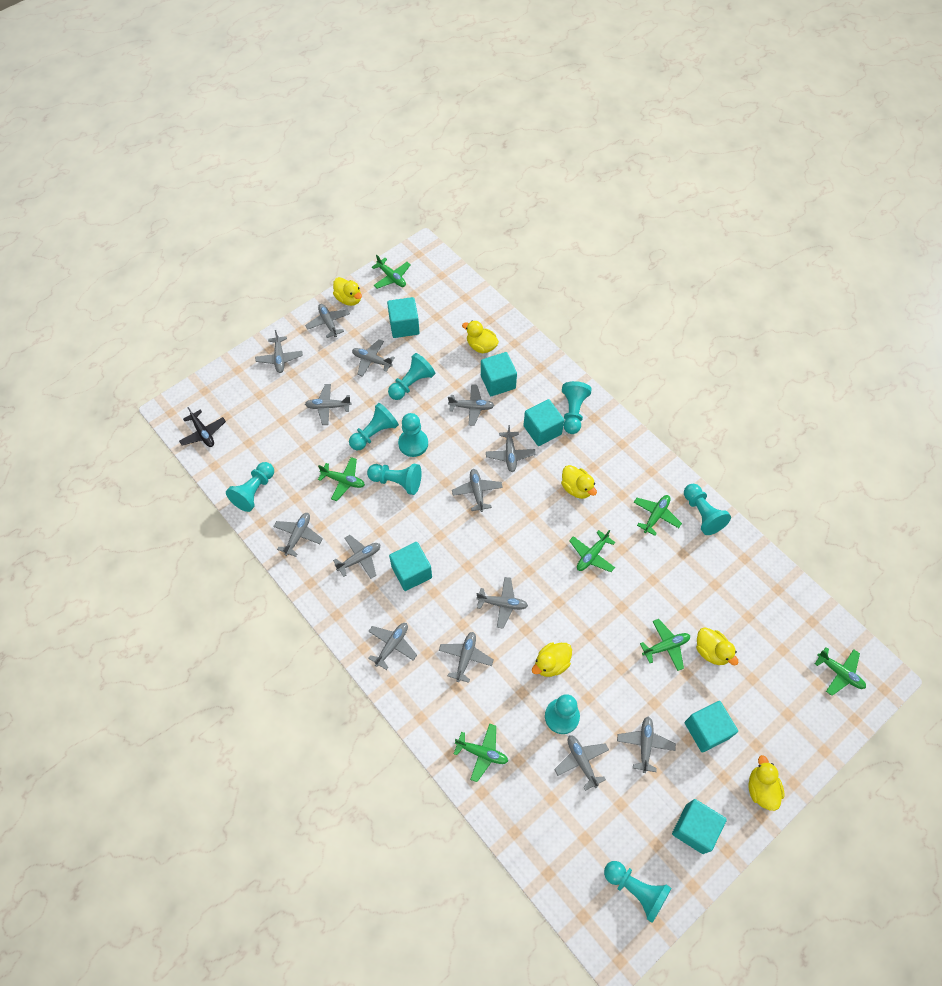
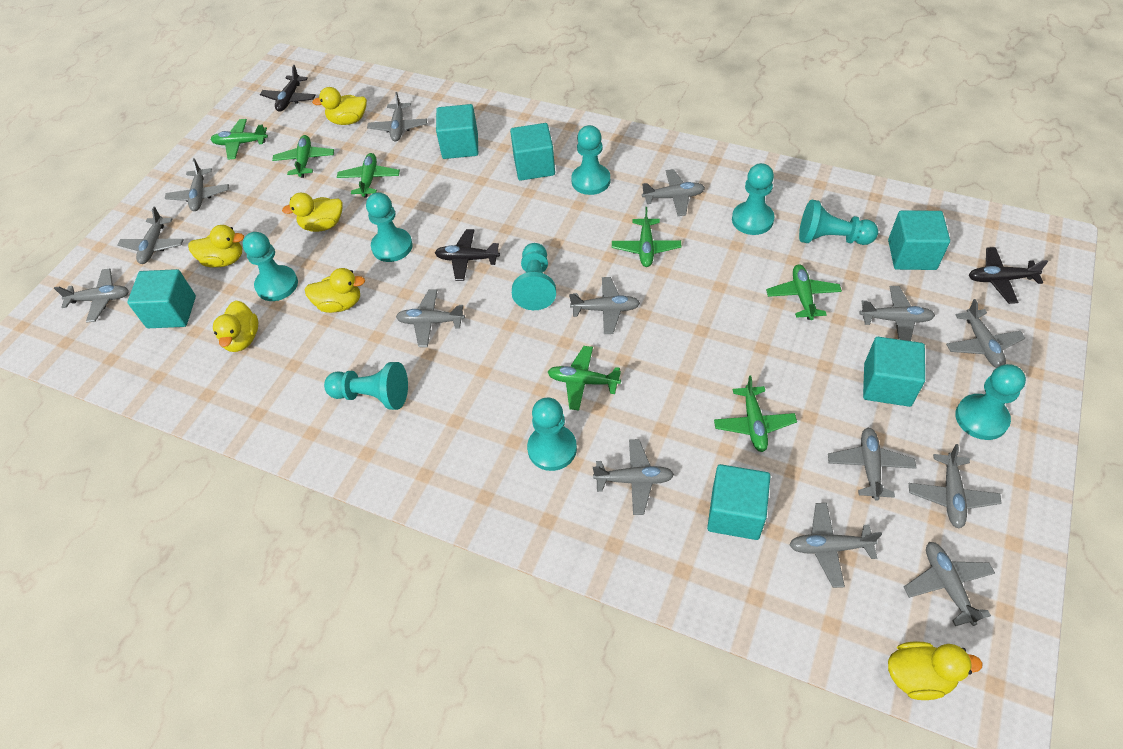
black plane: 1 -> 3

